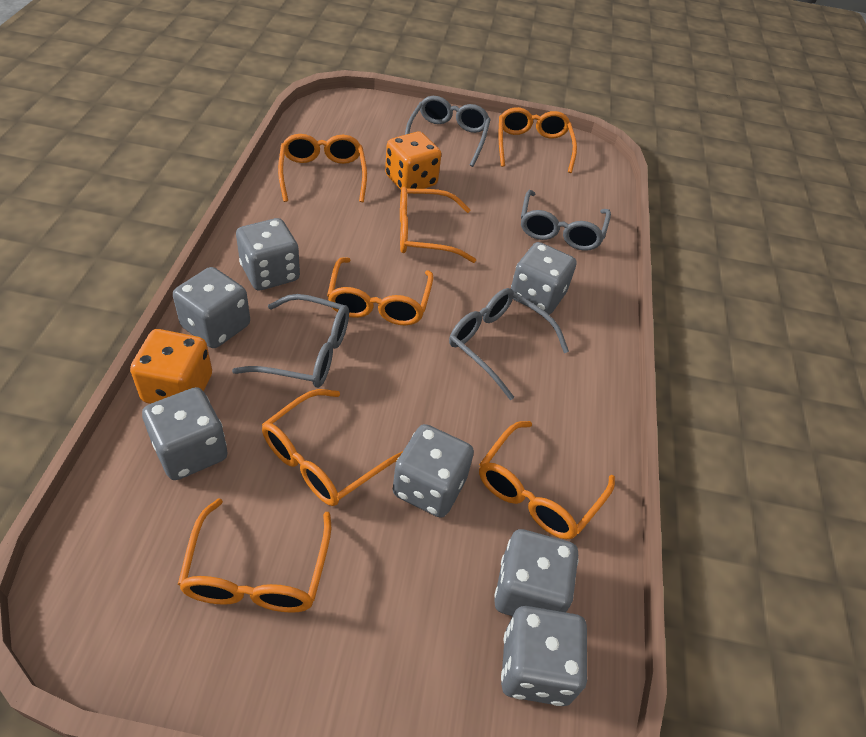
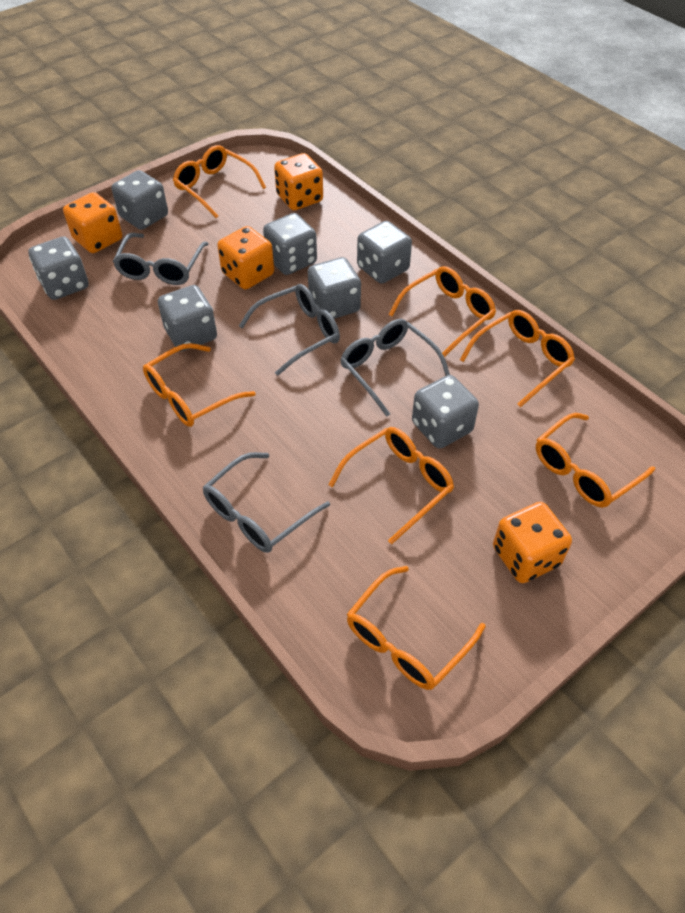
orange dice: 2 -> 4

